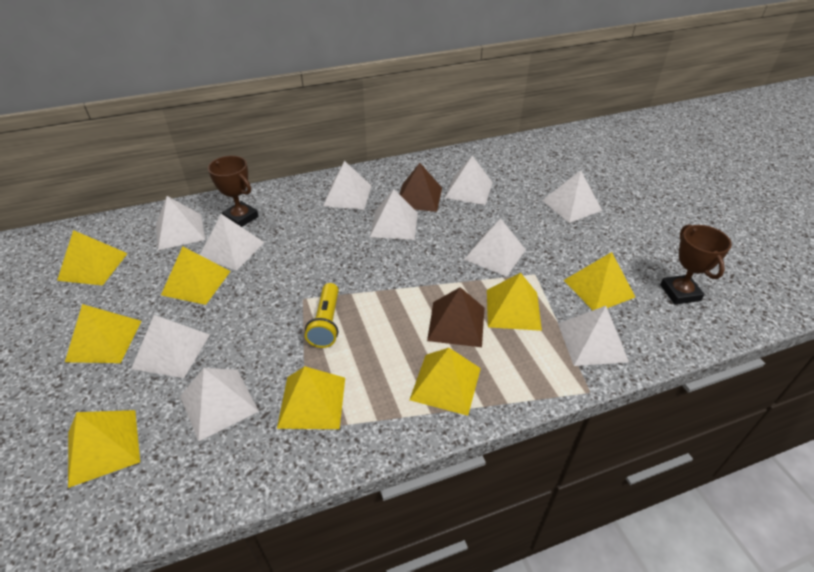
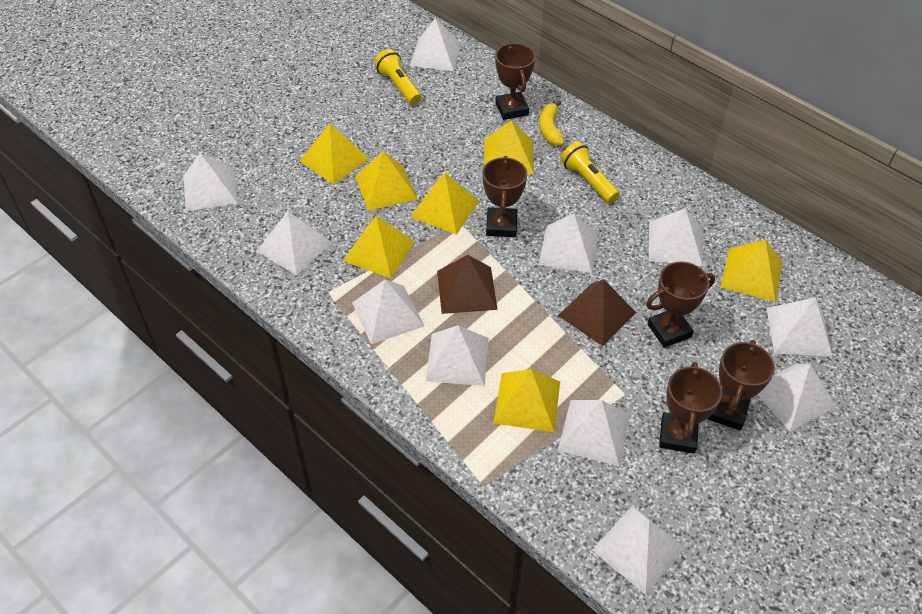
brown trophy: 2 -> 5
white pyramid: 10 -> 11
yellow banana: 0 -> 1
yellow flashlight: 1 -> 2
yellow pyramid: 8 -> 7

